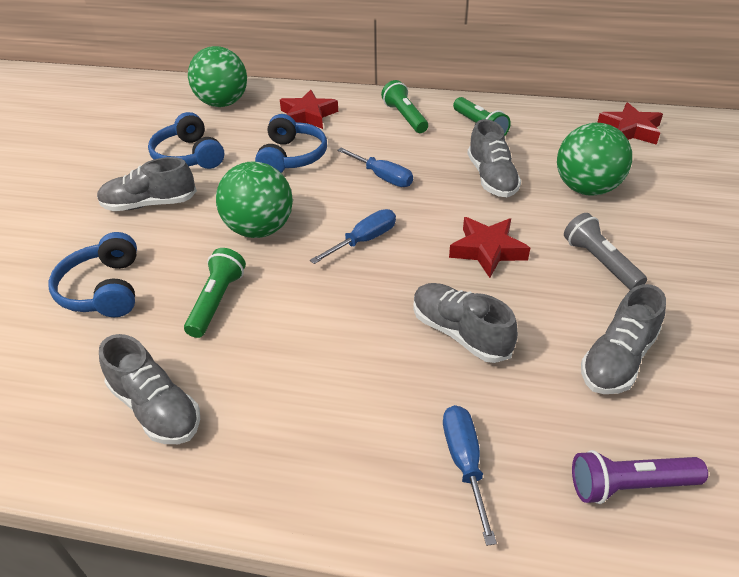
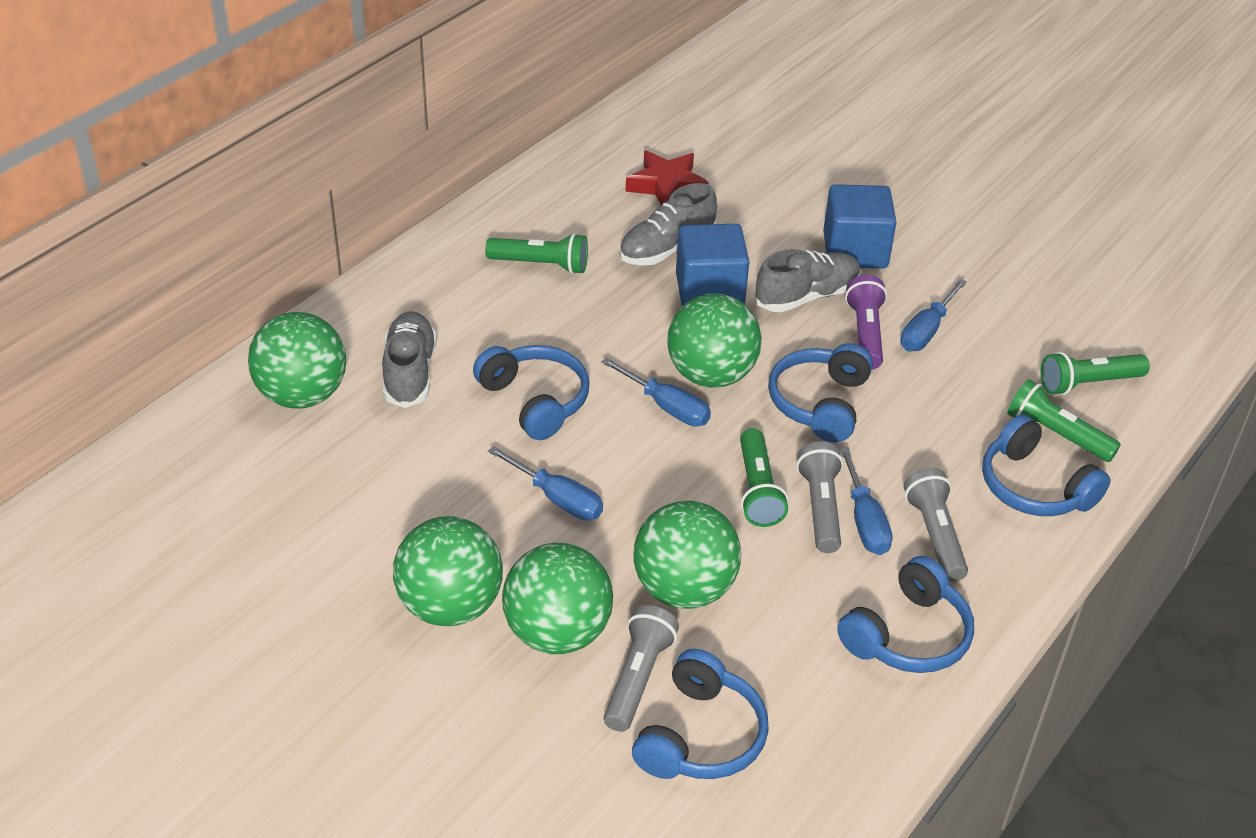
blue cube: 0 -> 2
blue headphones: 3 -> 5
blue screwdriver: 3 -> 4
green ball: 3 -> 5
green flashlight: 3 -> 4
grey flashlight: 1 -> 3
grey shoe: 5 -> 3
red star: 3 -> 1

